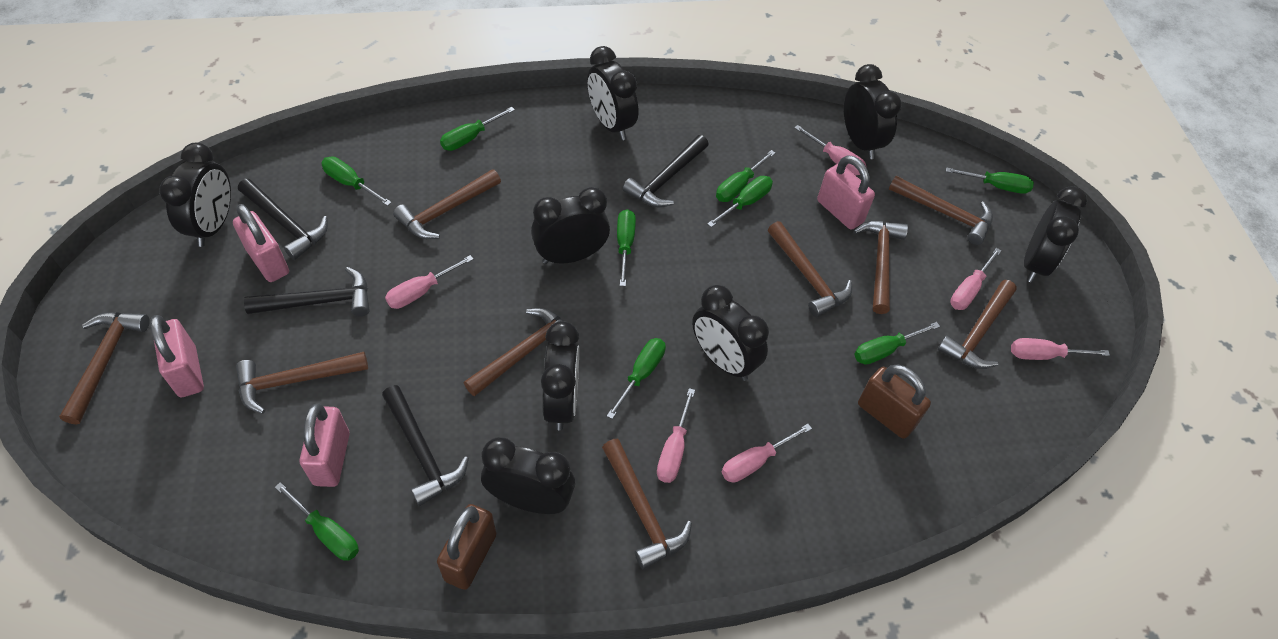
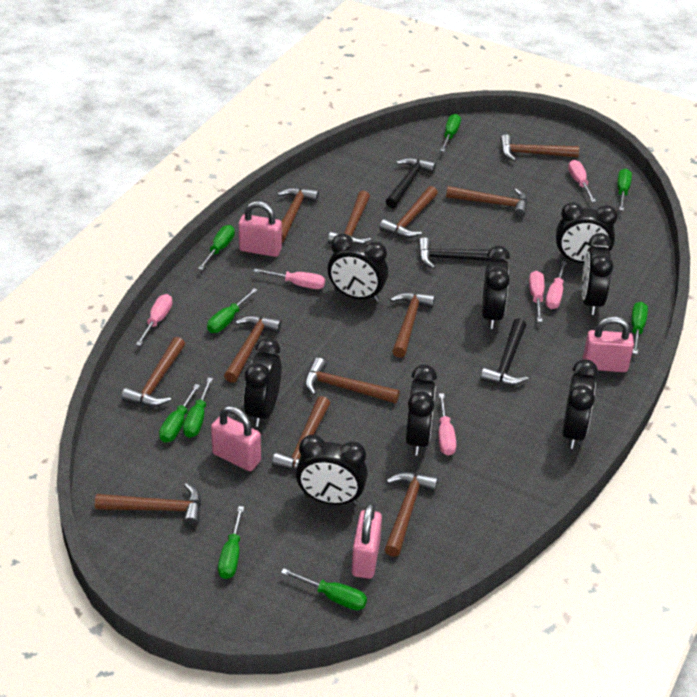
black hammer: 4 -> 3
brown hammer: 9 -> 12
brown padlock: 2 -> 0

